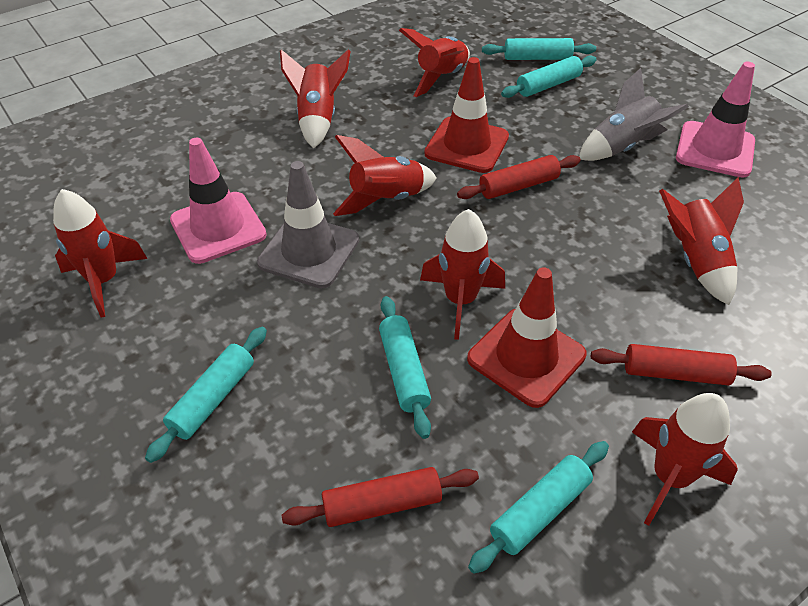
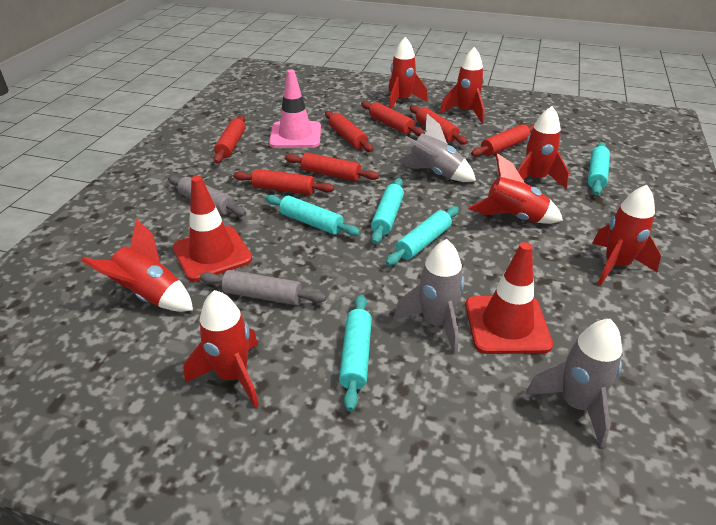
grey rocket: 1 -> 3
grey rolling pin: 0 -> 2
grey traffic cone: 1 -> 0
pink traffic cone: 2 -> 1
red rolling pin: 3 -> 7

